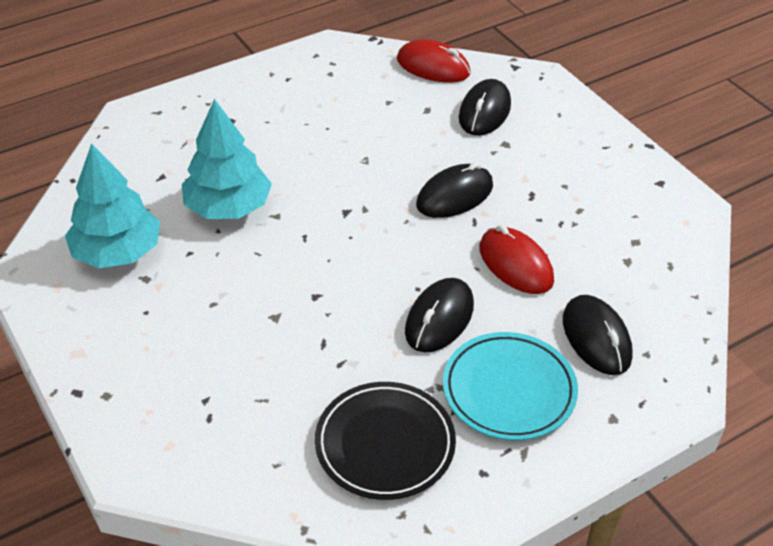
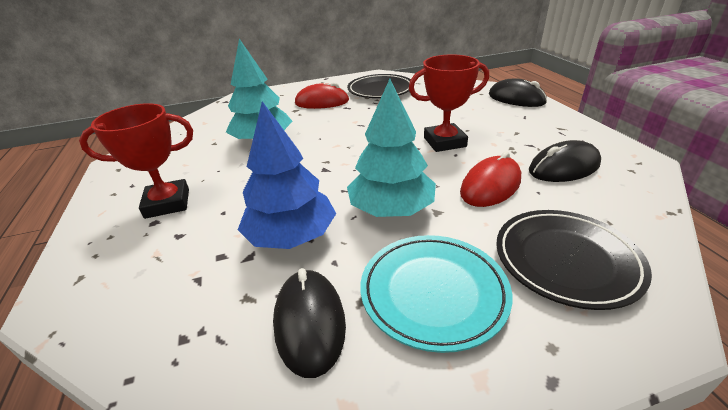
black mouse: 4 -> 3
black plate: 1 -> 2
blue tree: 0 -> 1
red trophy: 0 -> 2

